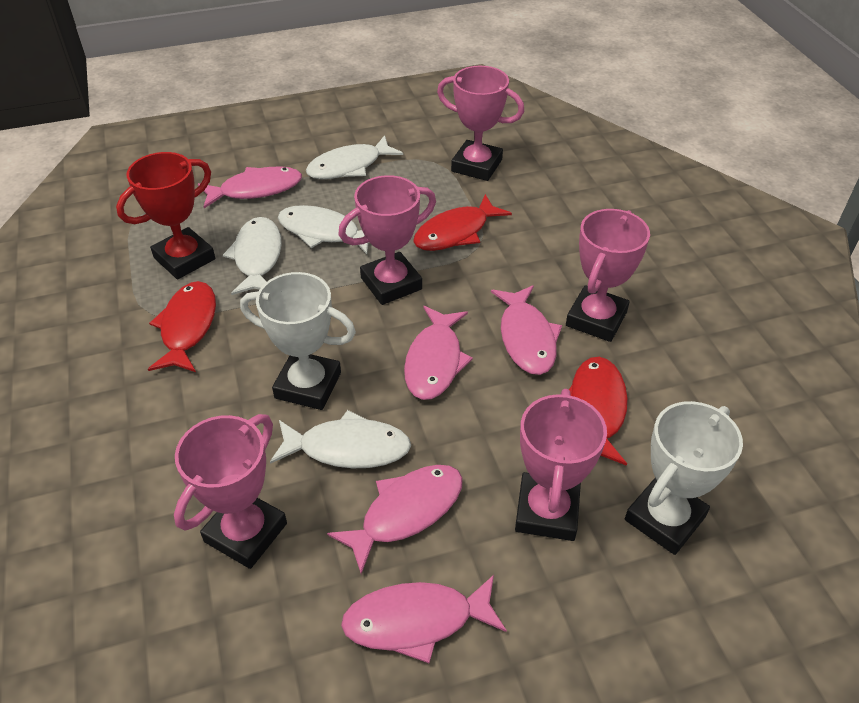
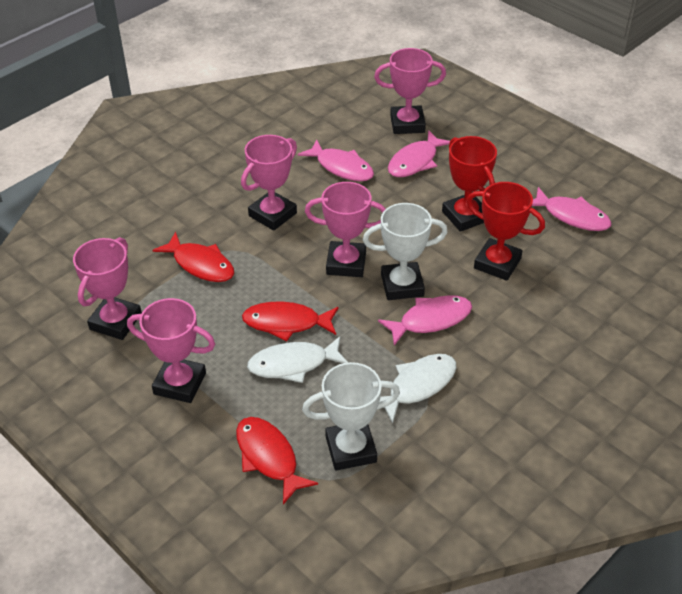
pink fish: 5 -> 4
red trophy: 1 -> 2
white fish: 4 -> 2

